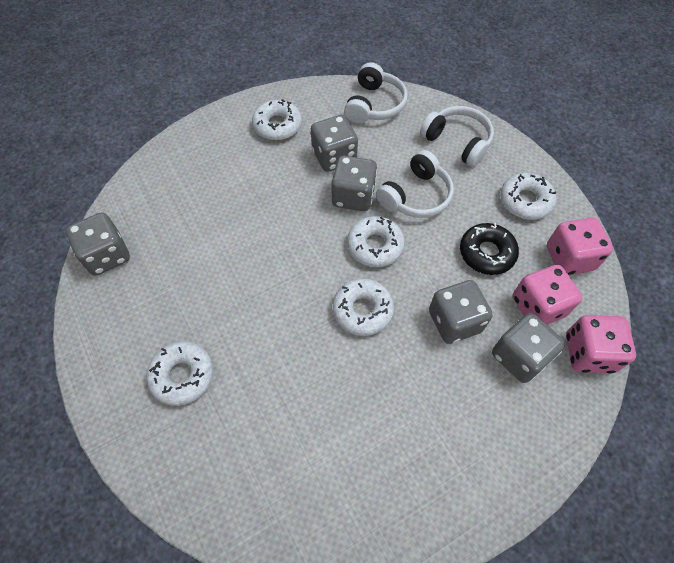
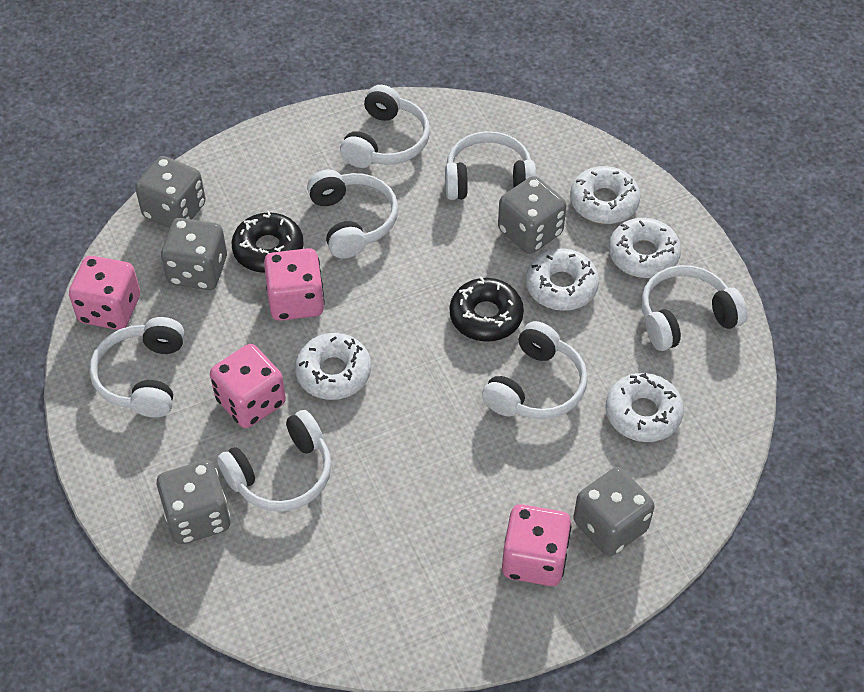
black donut: 1 -> 2
pink dice: 3 -> 4
white headphones: 3 -> 7

